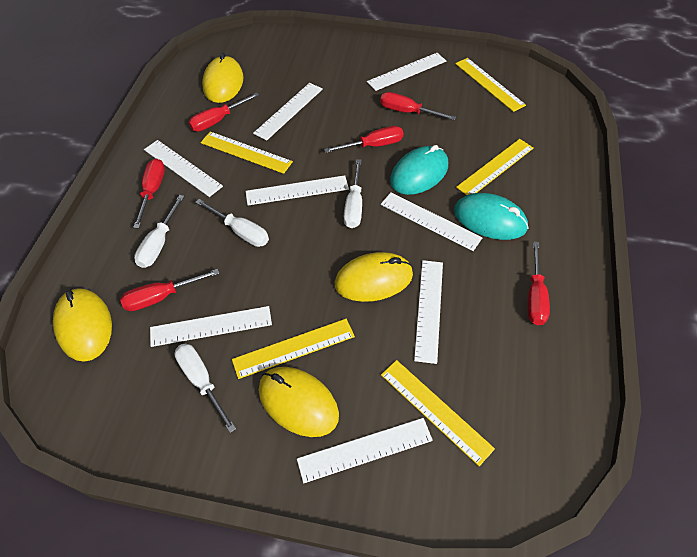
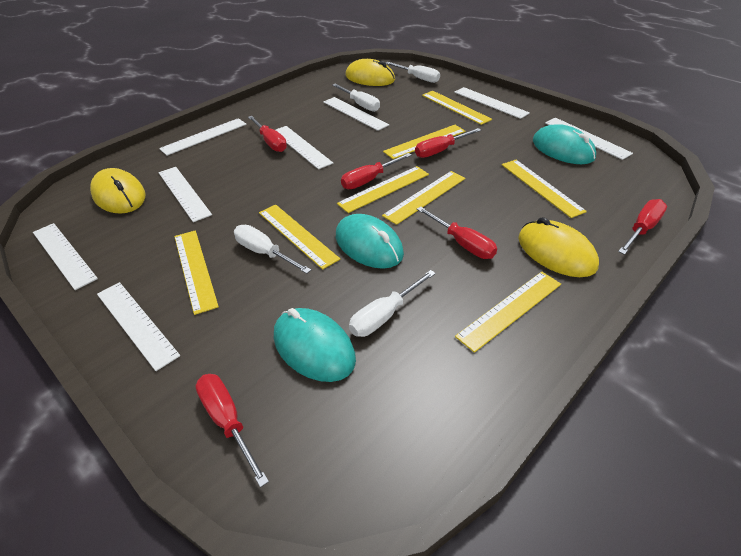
turquoise mouse: 2 -> 3
yellow mouse: 4 -> 3
yellow ruler: 5 -> 8

